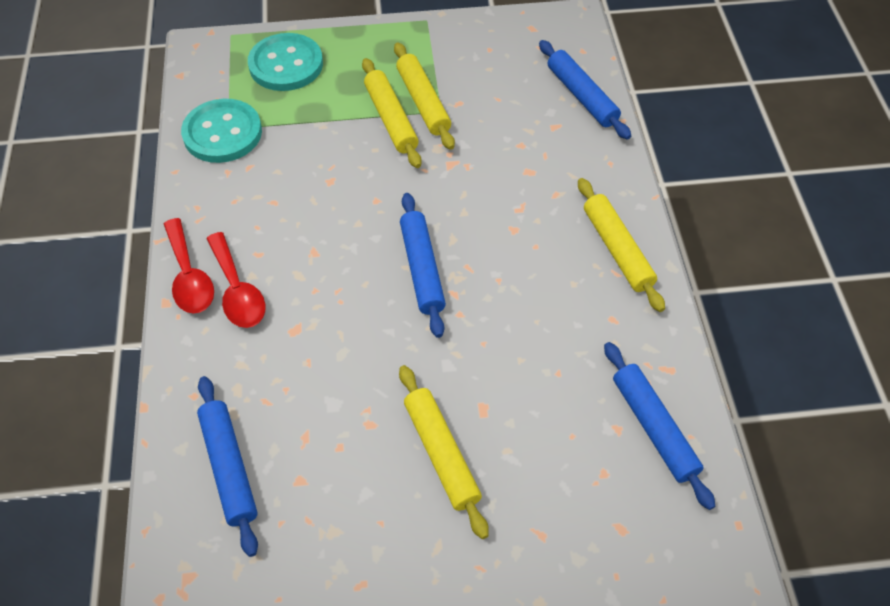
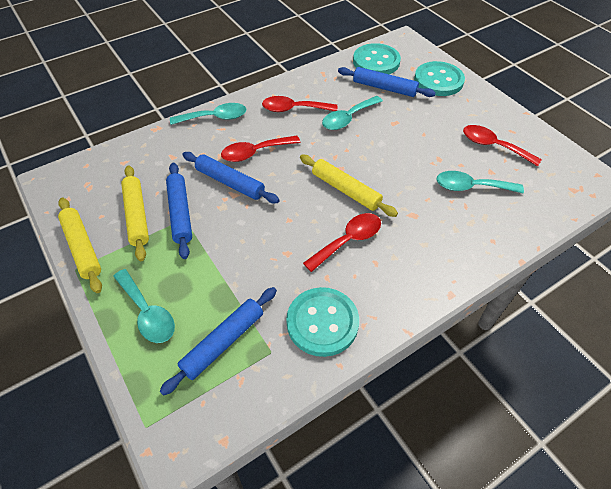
red spoon: 2 -> 4
turquoise button: 2 -> 3
turquoise spoon: 0 -> 4
yellow rolling pin: 4 -> 3

